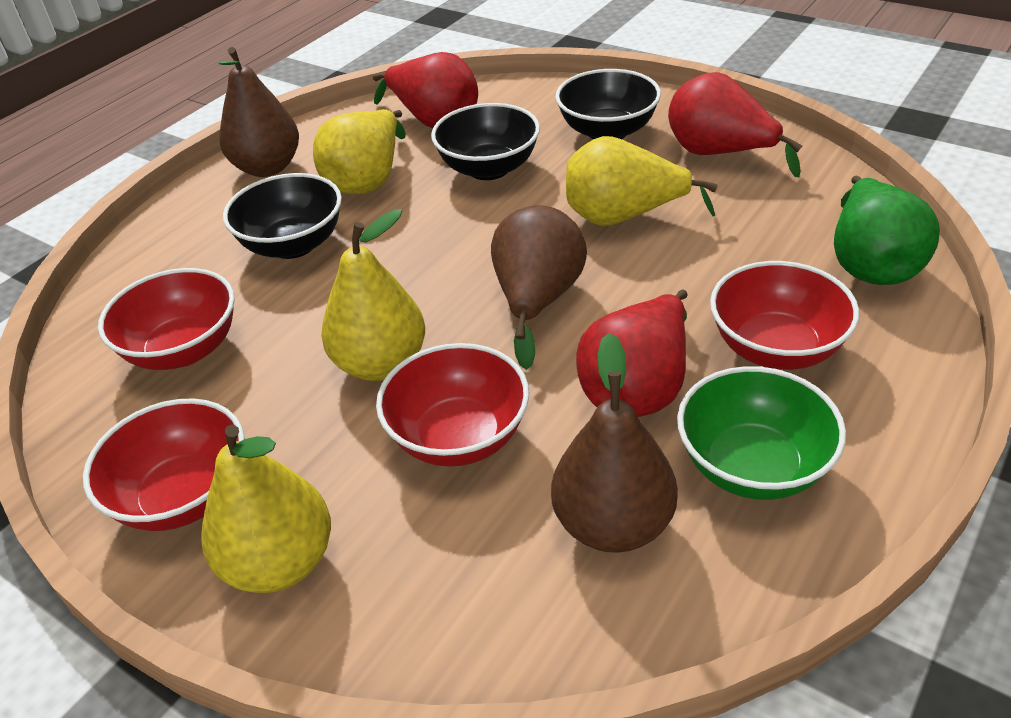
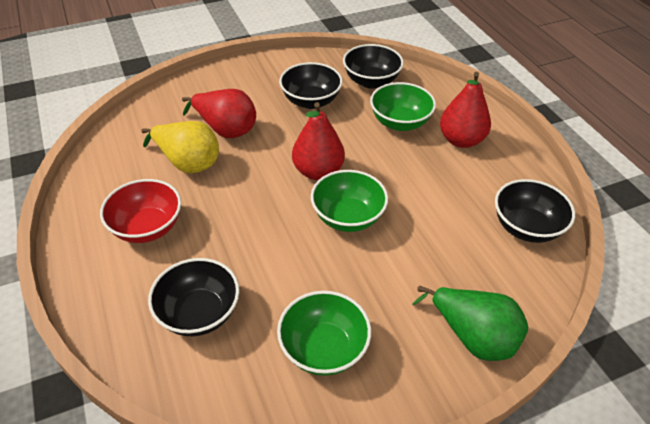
black bowl: 3 -> 4
brown pear: 3 -> 0
green bowl: 1 -> 3
red bowl: 4 -> 1
yellow pear: 4 -> 1

